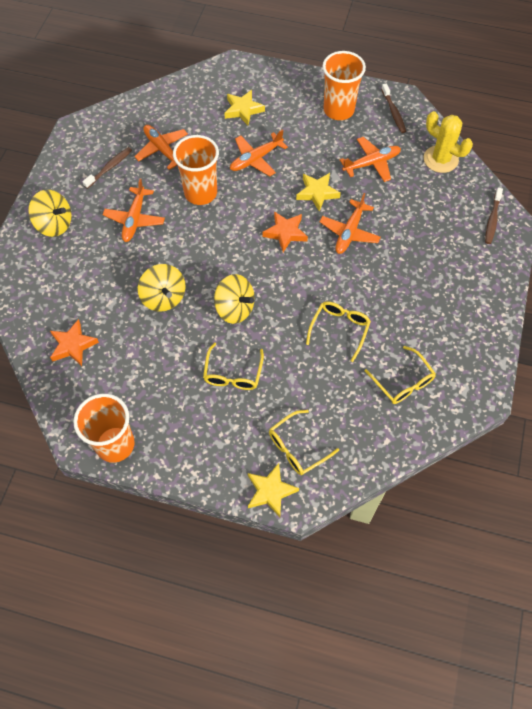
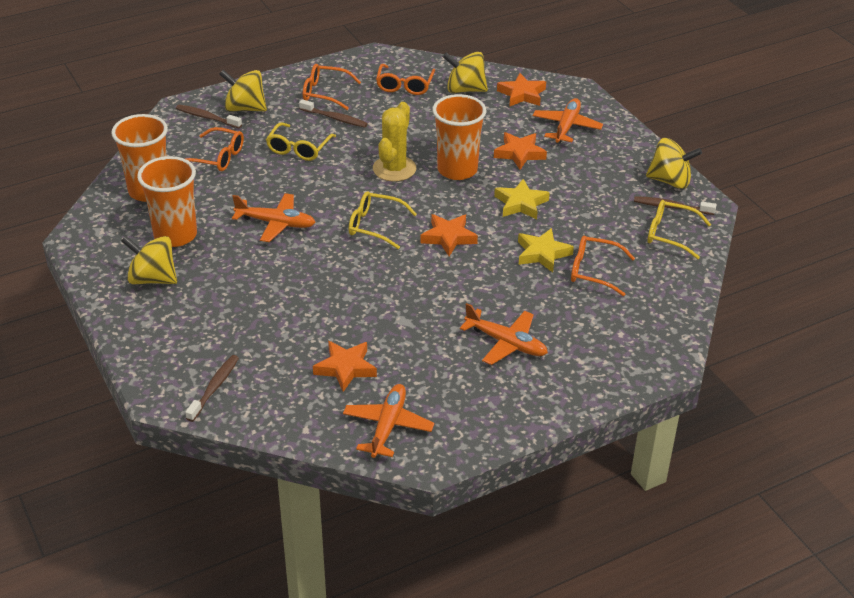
brown toothbrush: 3 -> 4
orange glasses: 0 -> 4
orange plane: 5 -> 4
orange star: 2 -> 4
yellow glasses: 4 -> 3
yellow spinning top: 3 -> 4
yellow star: 3 -> 2

